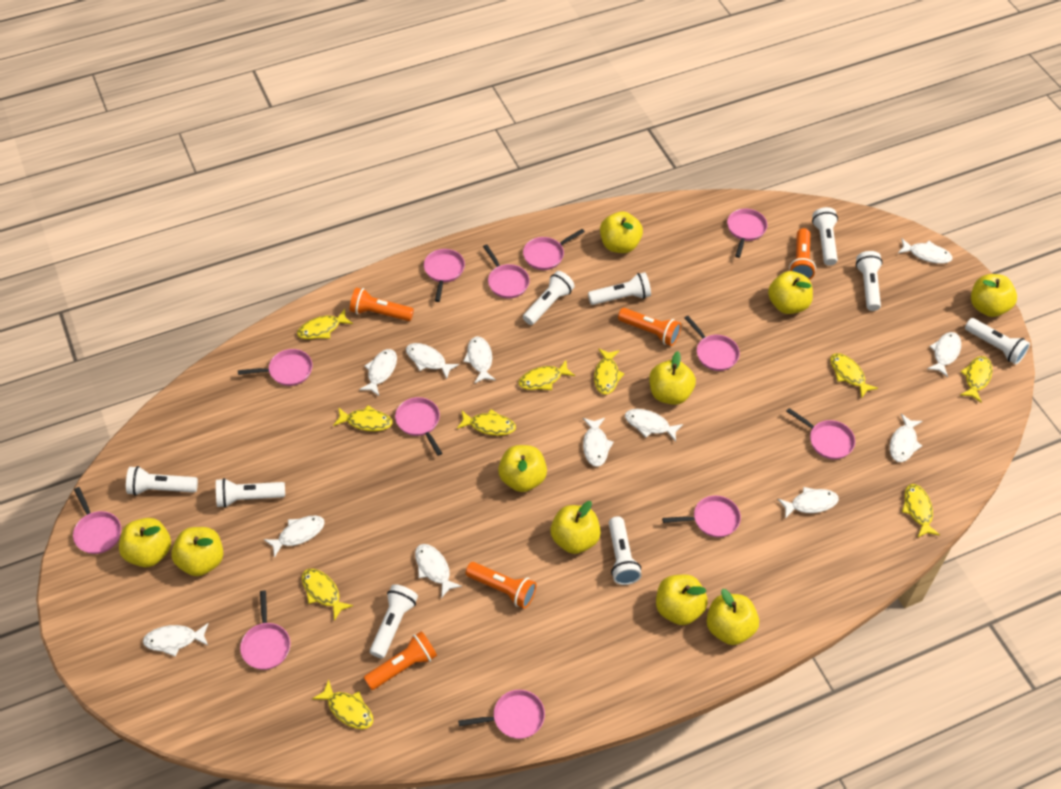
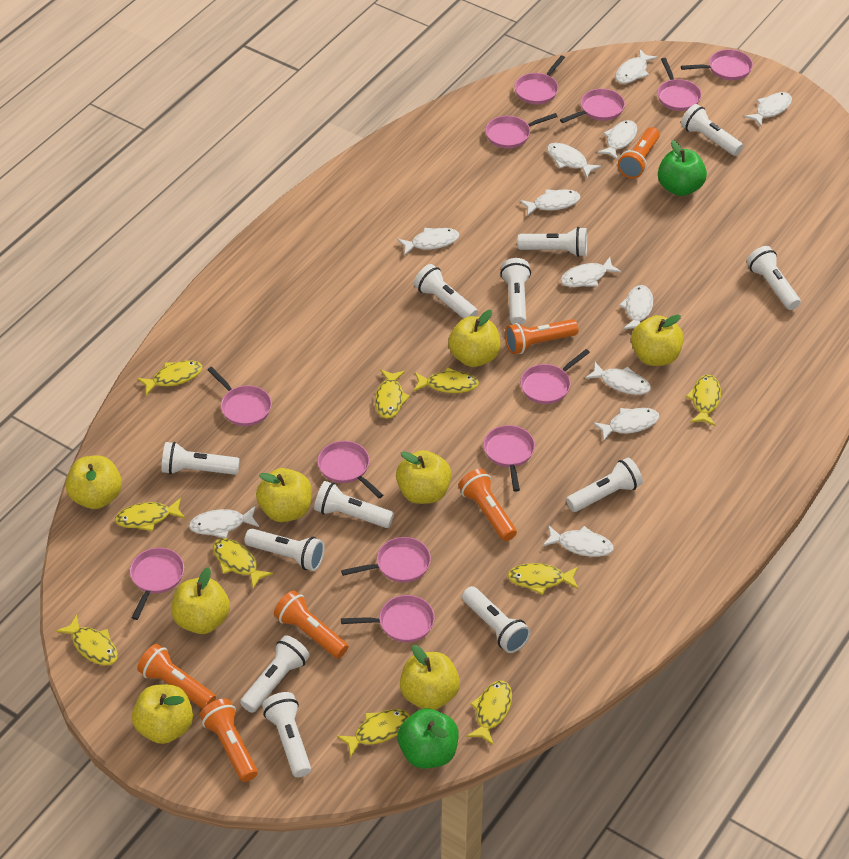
green apple: 0 -> 2
orange flashlight: 5 -> 6
white flashlight: 9 -> 12
yellow apple: 10 -> 8

